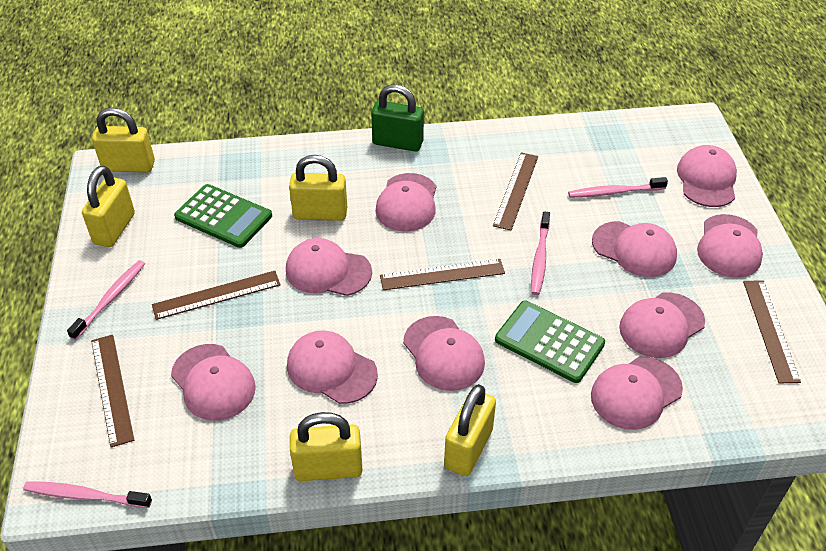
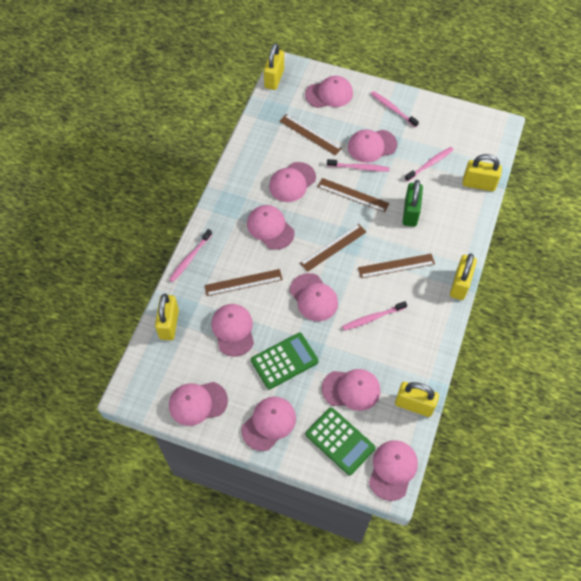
pink toothbrush: 4 -> 5

